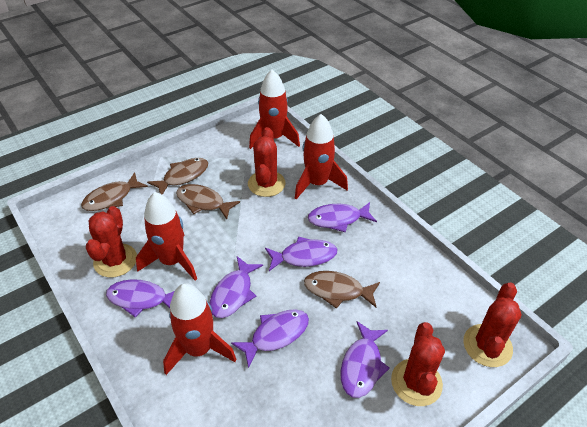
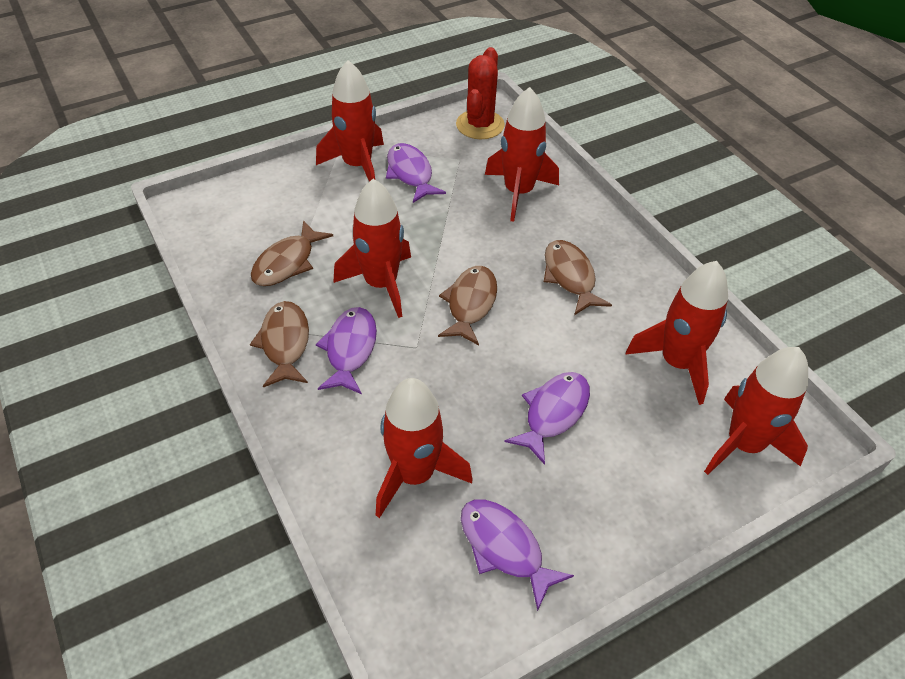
purple fish: 6 -> 4
red cactus: 4 -> 1
red rocket: 4 -> 6

